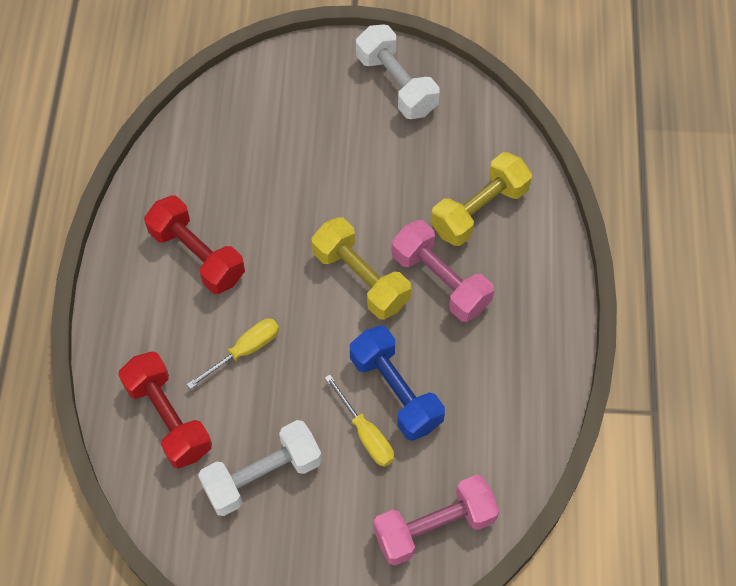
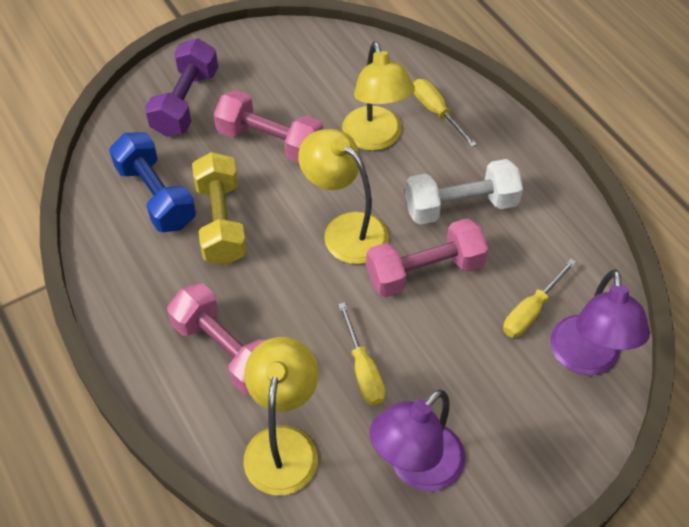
pink dumbbell: 2 -> 3
purple dumbbell: 0 -> 1
purple lamp: 0 -> 2
red dumbbell: 2 -> 0
white dumbbell: 2 -> 1
yellow dumbbell: 2 -> 1
yellow lamp: 0 -> 3
yellow screwdriver: 2 -> 3

